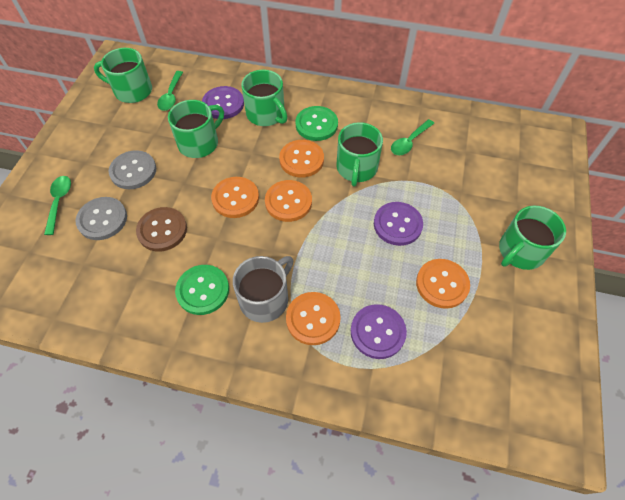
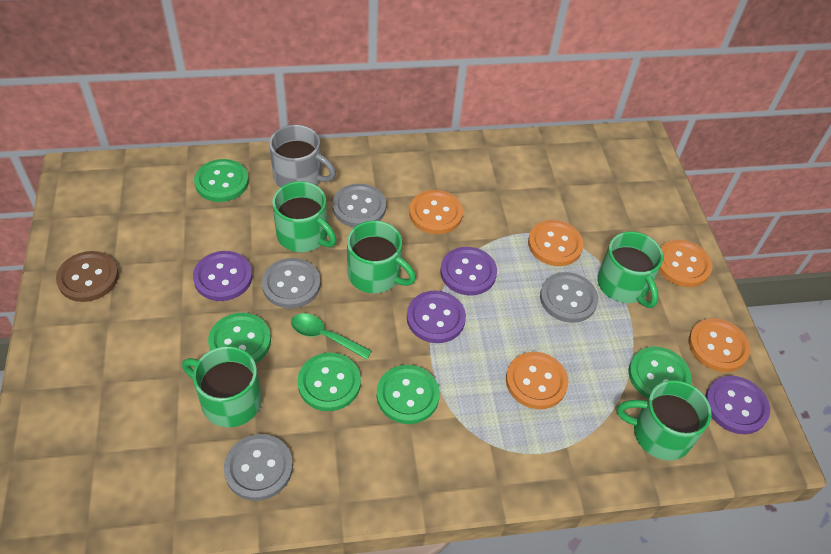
green button: 2 -> 5
green spoon: 3 -> 1
grey button: 2 -> 4
purple button: 3 -> 4

